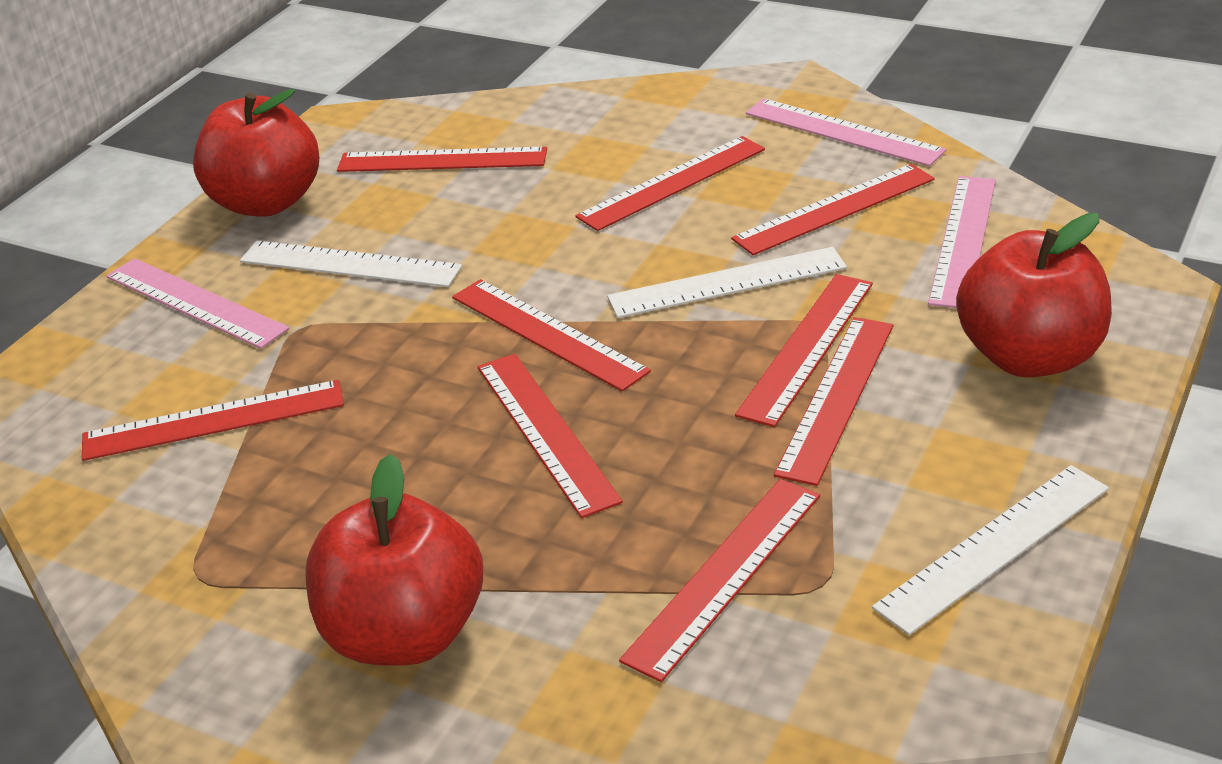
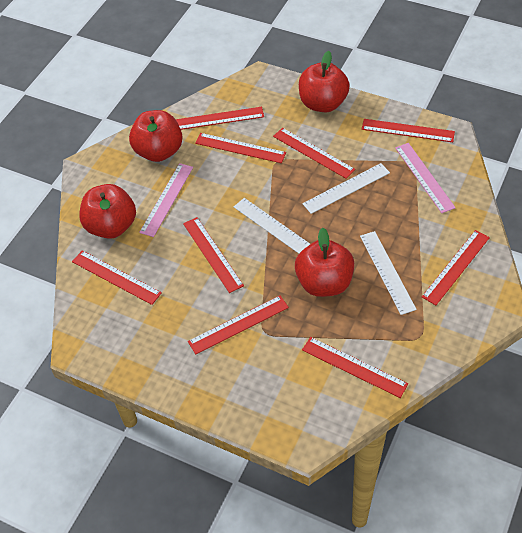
pink ruler: 3 -> 2
red apple: 3 -> 4

